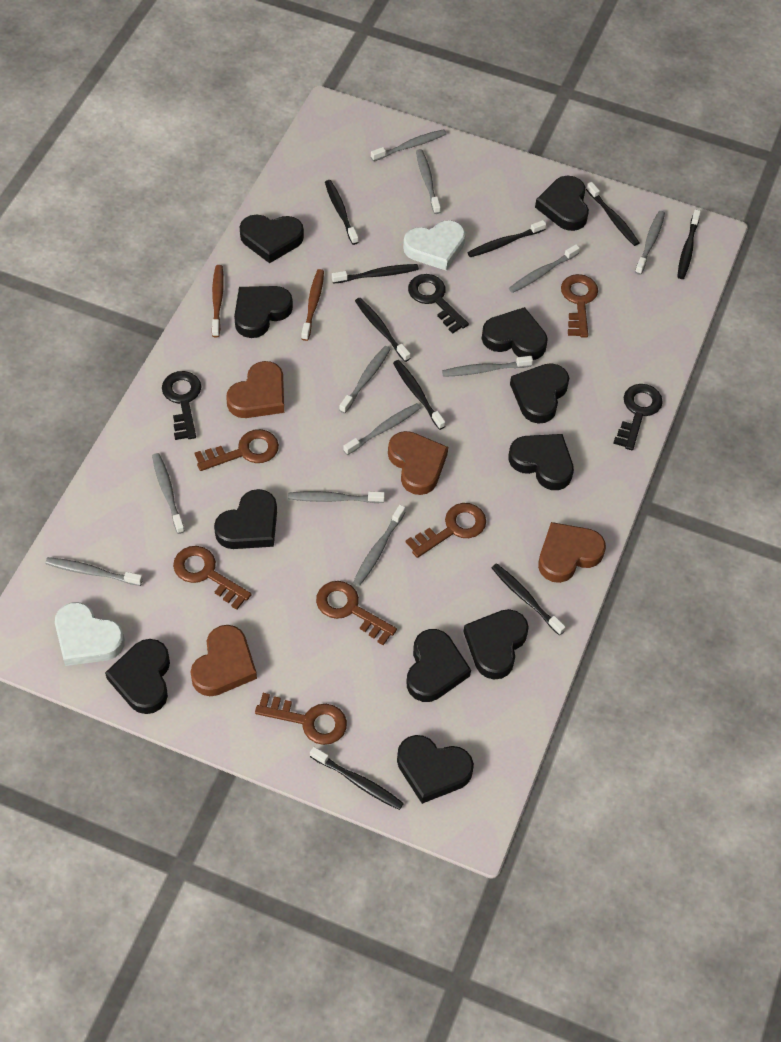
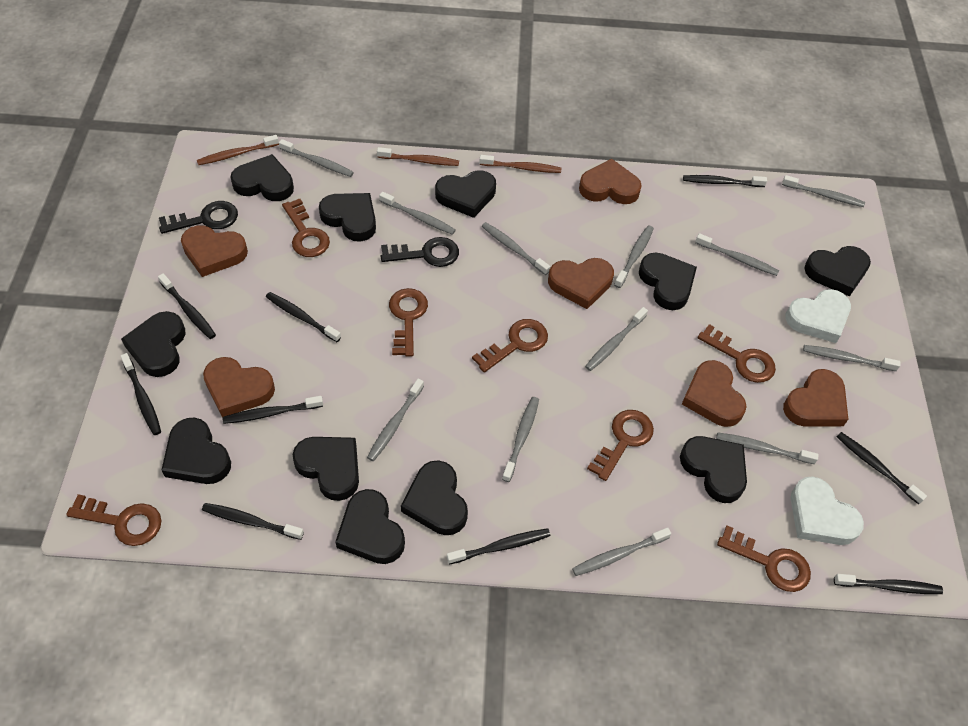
black key: 3 -> 2
brown heart: 4 -> 6
brown key: 6 -> 7
brown toothbrush: 2 -> 3
grey toothbrush: 11 -> 12

